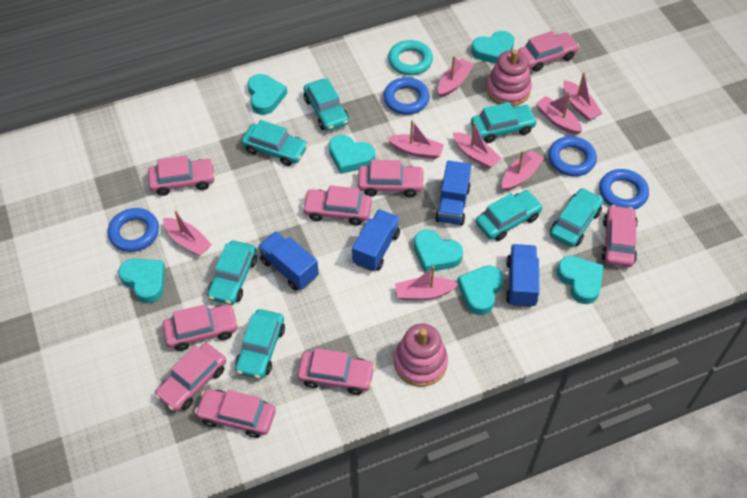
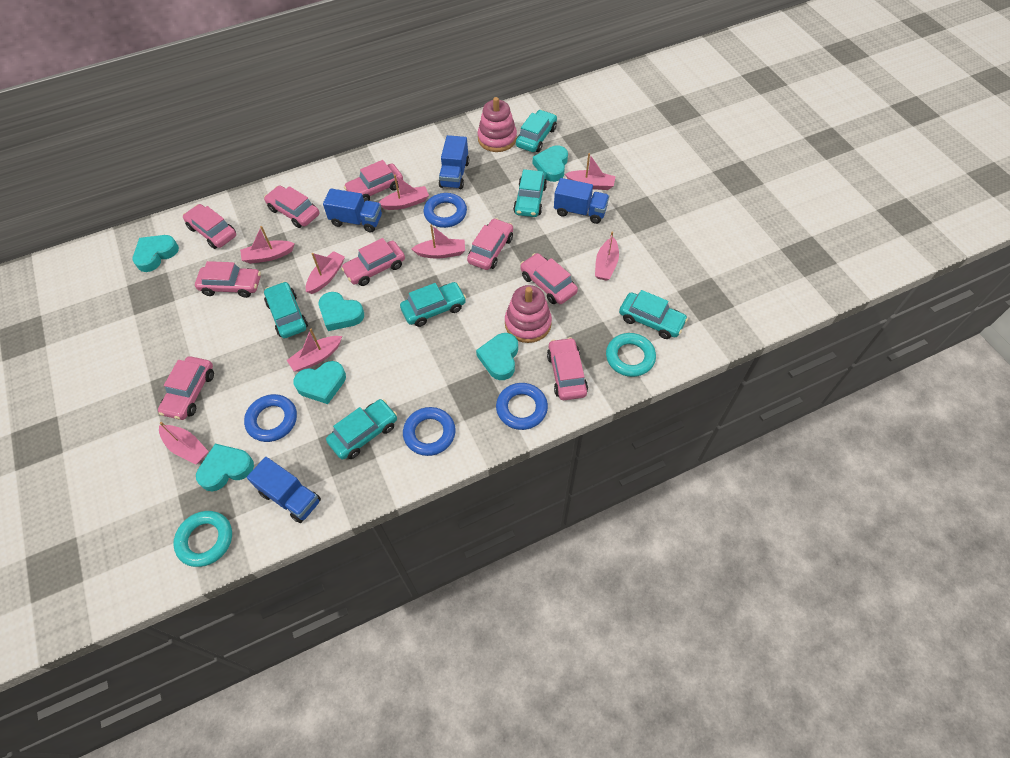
turquoise car: 7 -> 6
turquoise heart: 7 -> 6
turquoise ring: 1 -> 2

